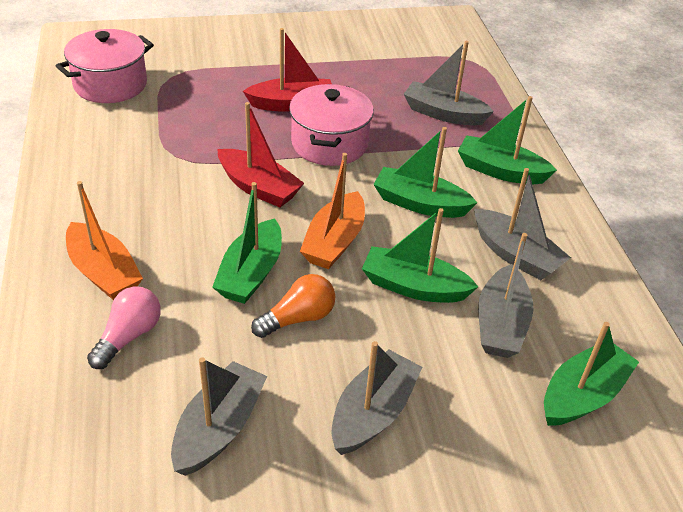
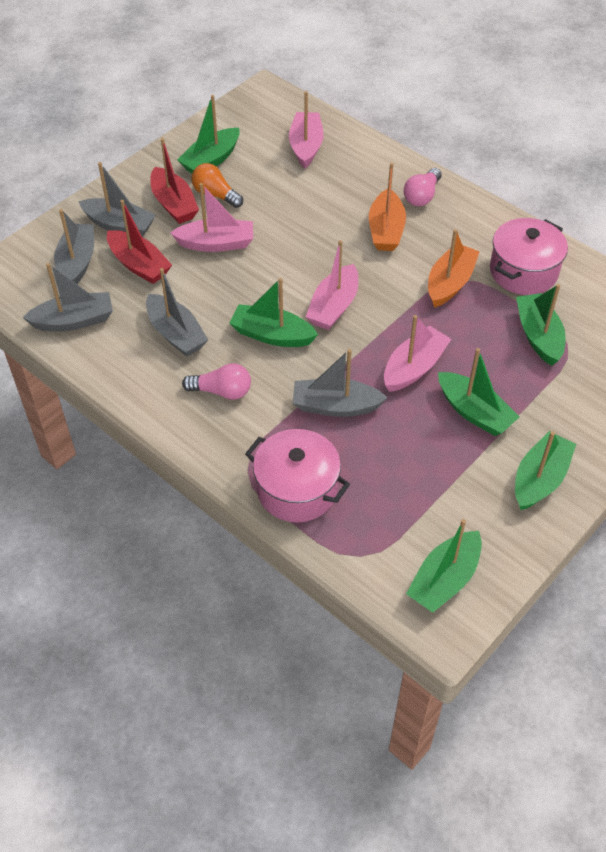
green boat: 5 -> 6
pink boat: 0 -> 4
pink light bulb: 1 -> 2

